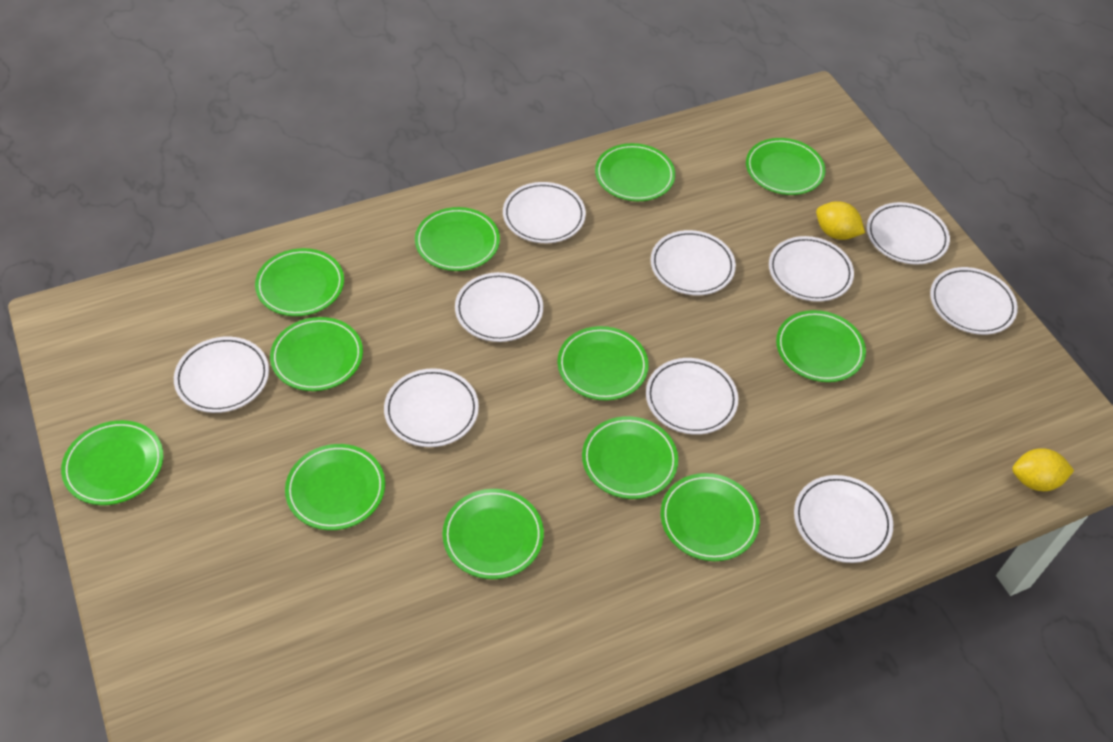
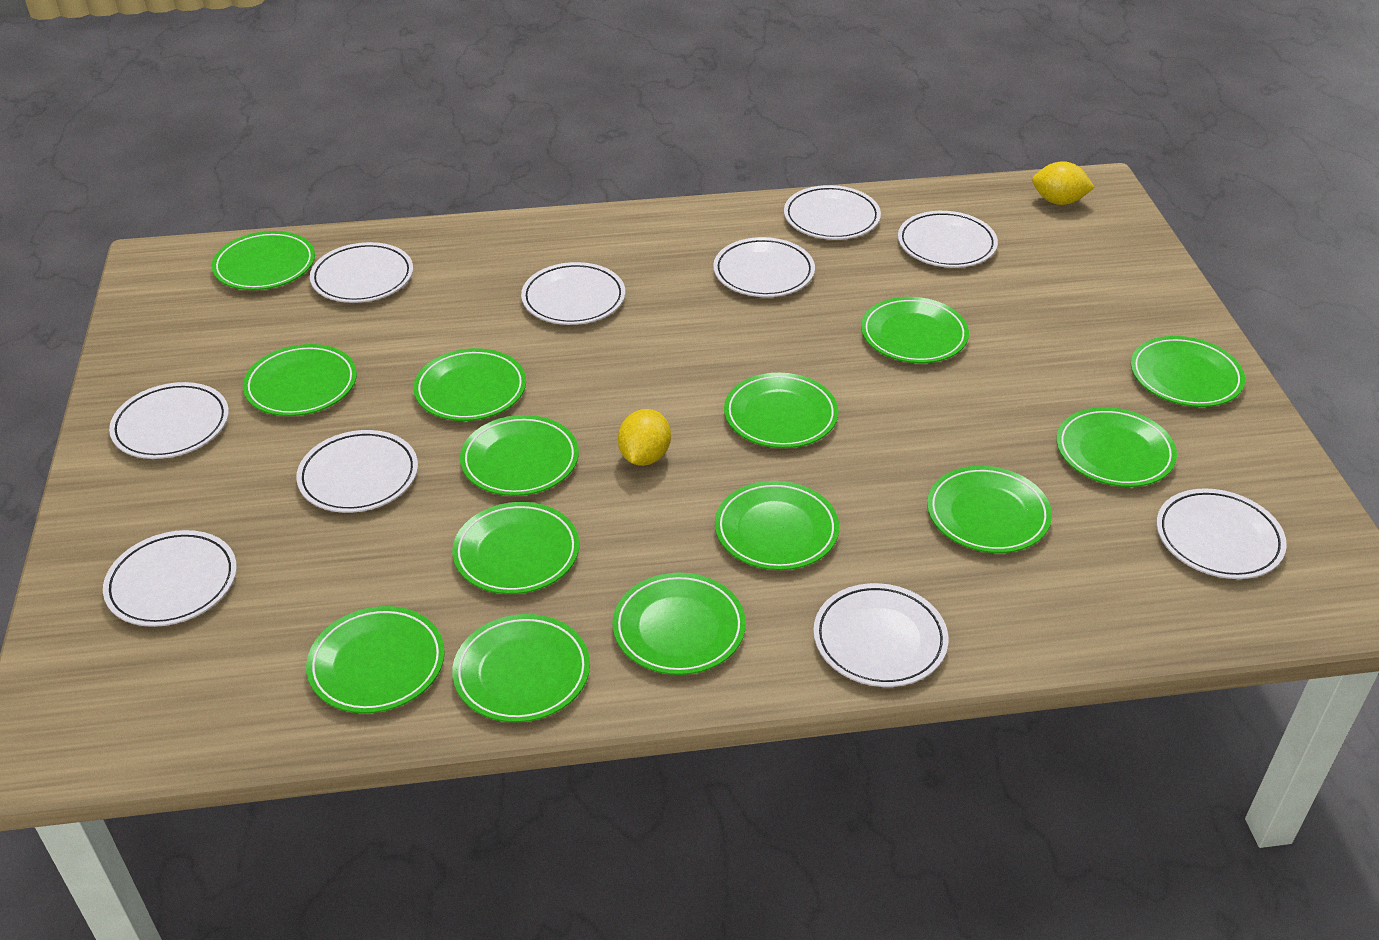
green plate: 12 -> 14

